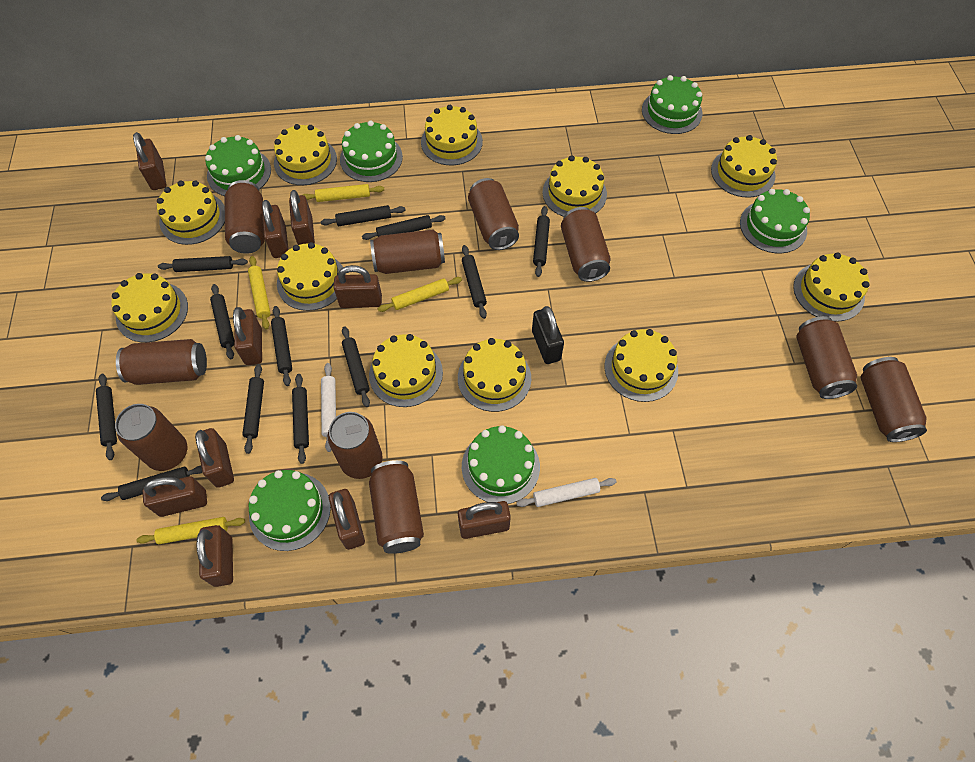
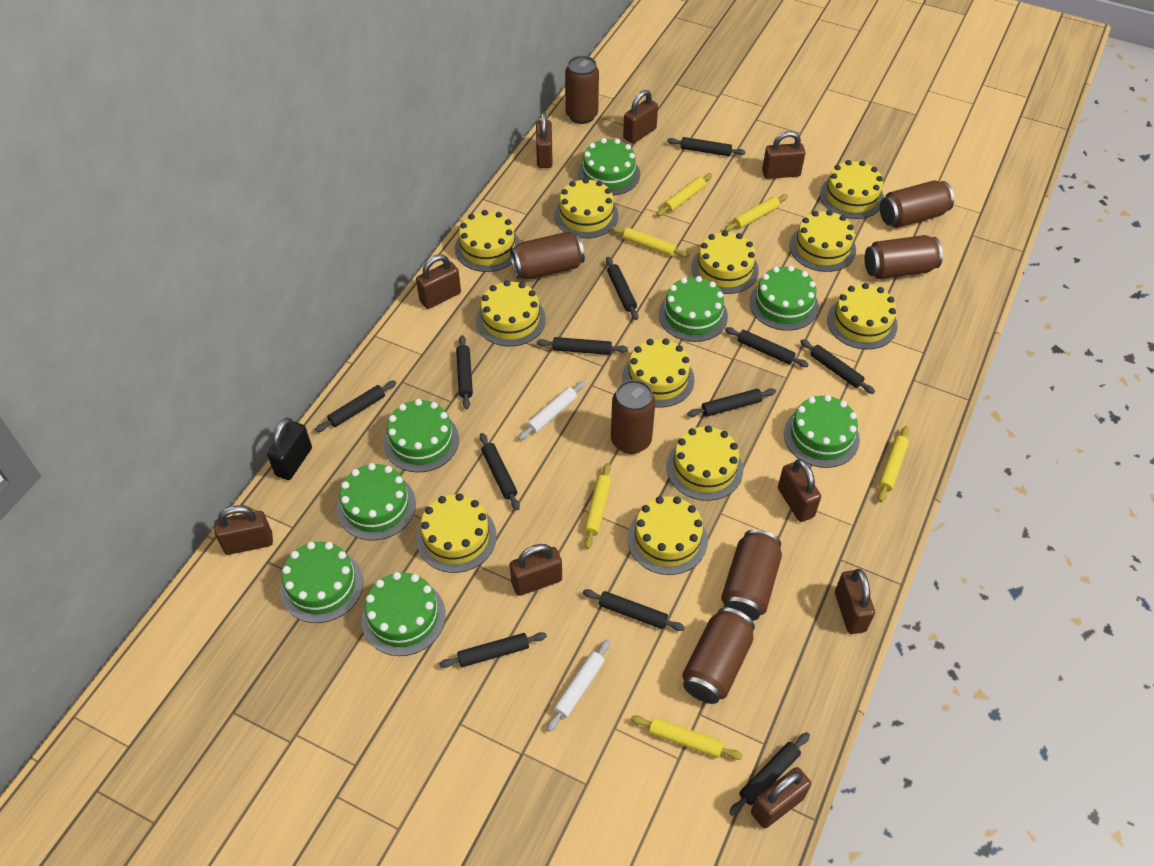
brown can: 10 -> 7
brown padlock: 10 -> 9
green cake: 6 -> 8
yellow rolling pin: 4 -> 6

